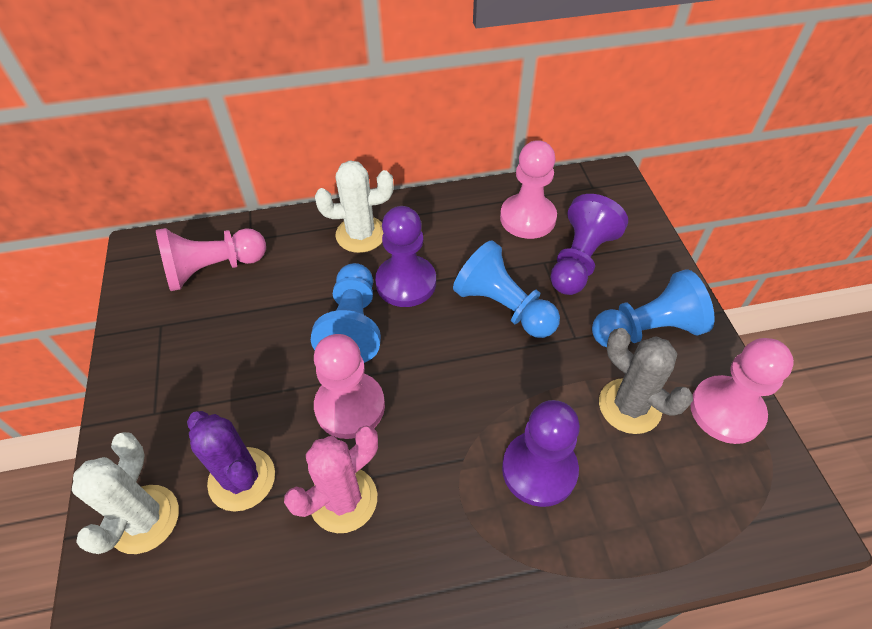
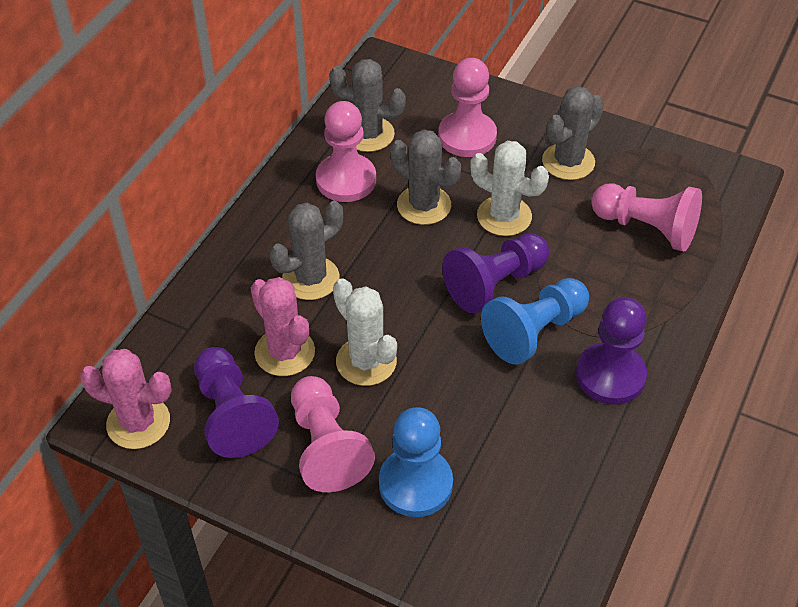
blue pawn: 3 -> 2
grey cactus: 1 -> 4
pink cactus: 1 -> 2
purple cactus: 1 -> 0

